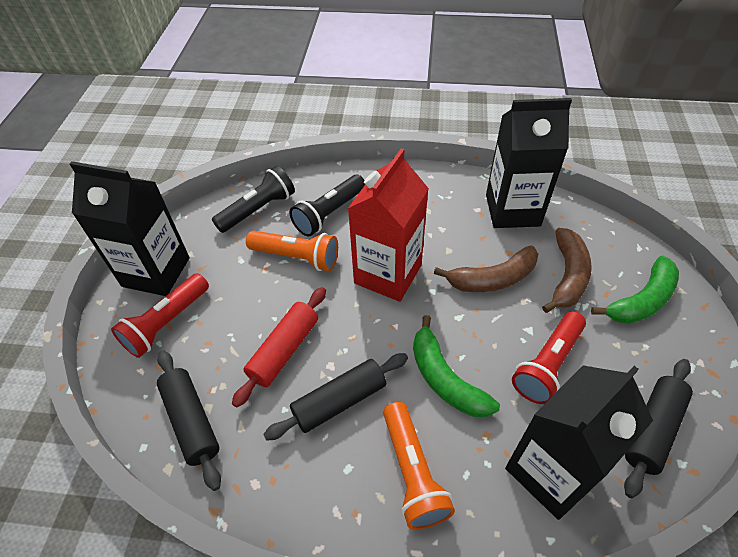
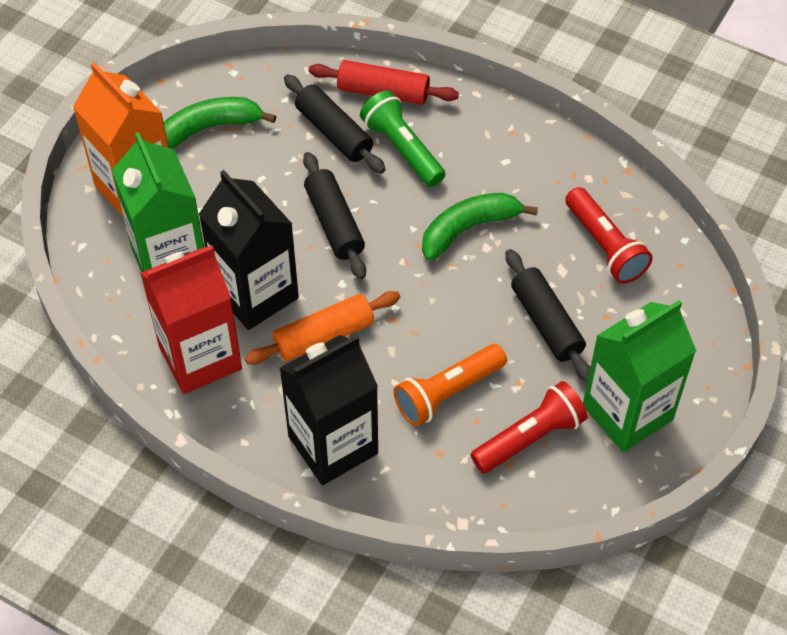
black carton: 3 -> 2
black flashlight: 2 -> 0
brown banana: 2 -> 0
green carton: 0 -> 2
green flashlight: 0 -> 1
orange carton: 0 -> 1
orange flashlight: 2 -> 1
orange rolling pin: 0 -> 1

